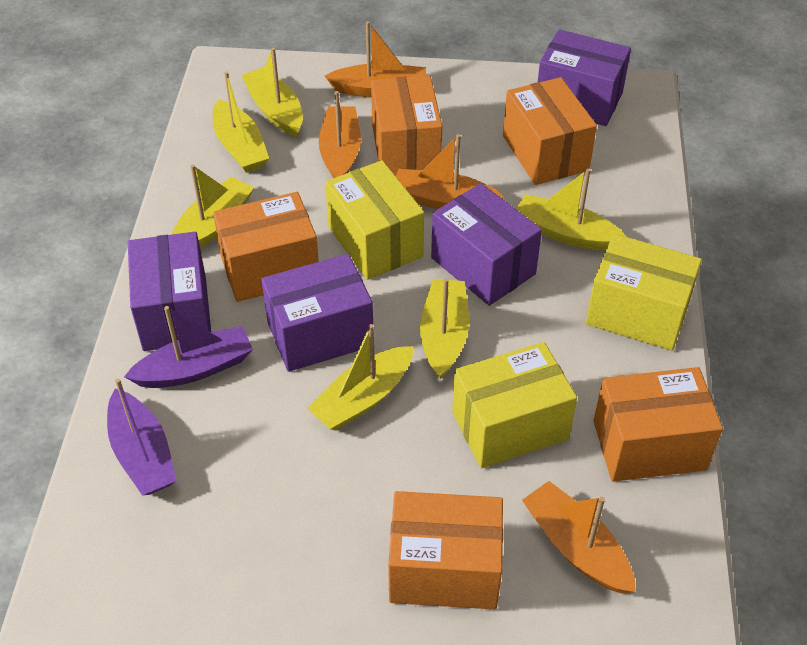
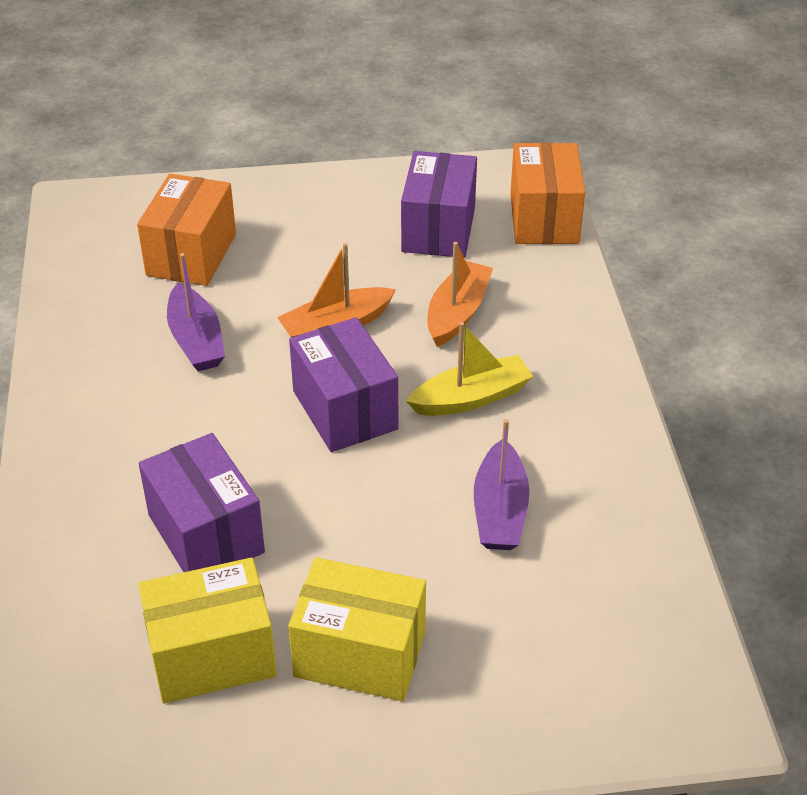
orange boat: 4 -> 2
orange box: 5 -> 2
purple box: 4 -> 3
yellow boat: 6 -> 1
yellow box: 3 -> 2

